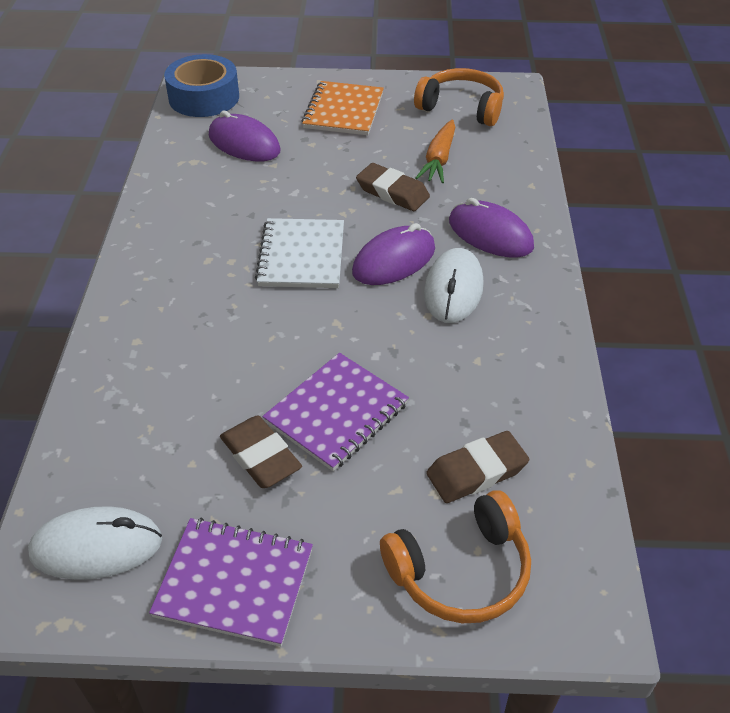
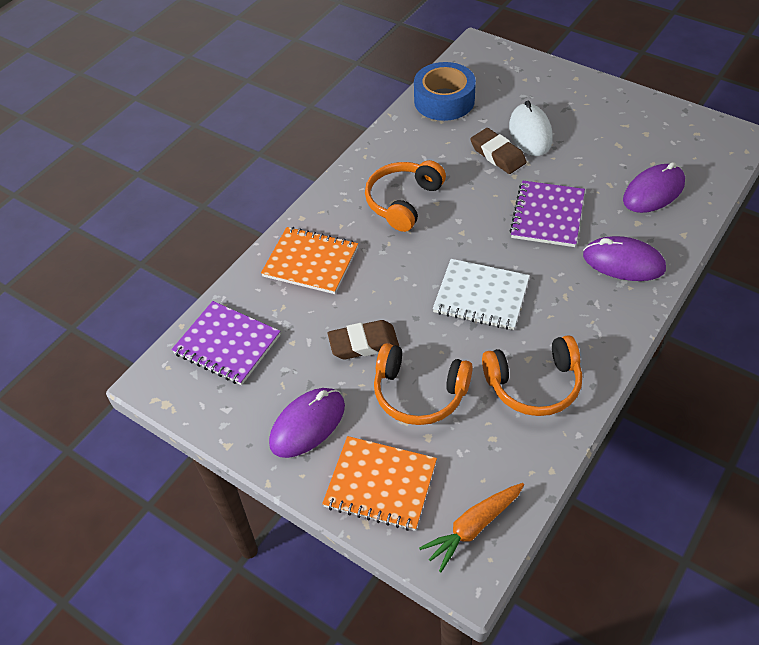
brown eraser: 3 -> 2
orange headphones: 2 -> 3
orange notebook: 1 -> 2
white mouse: 2 -> 1

